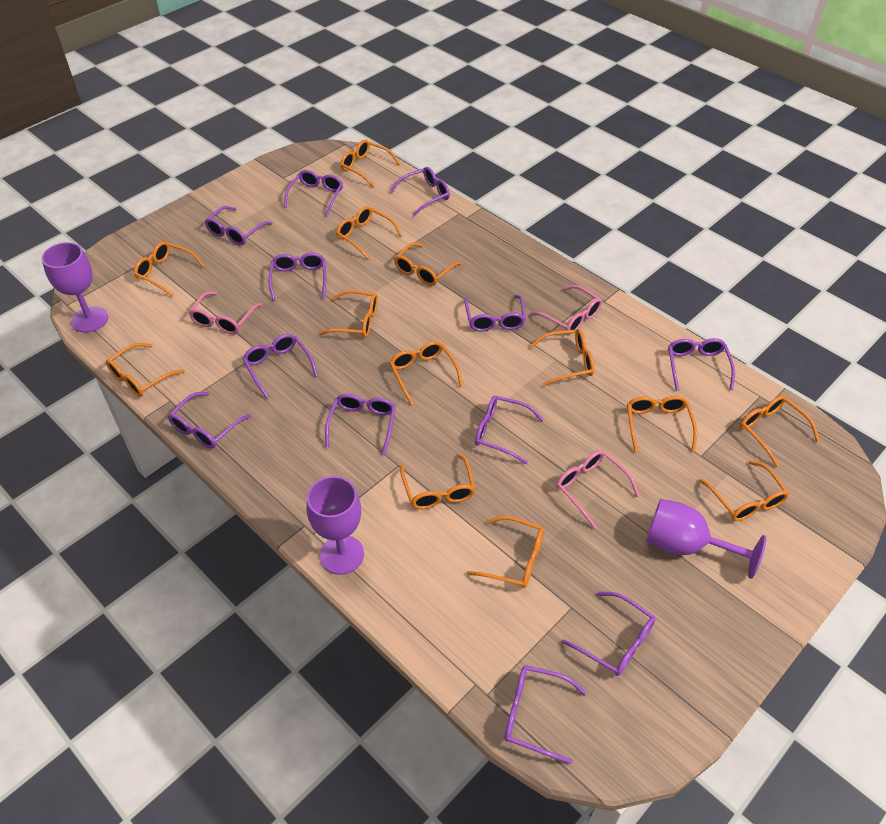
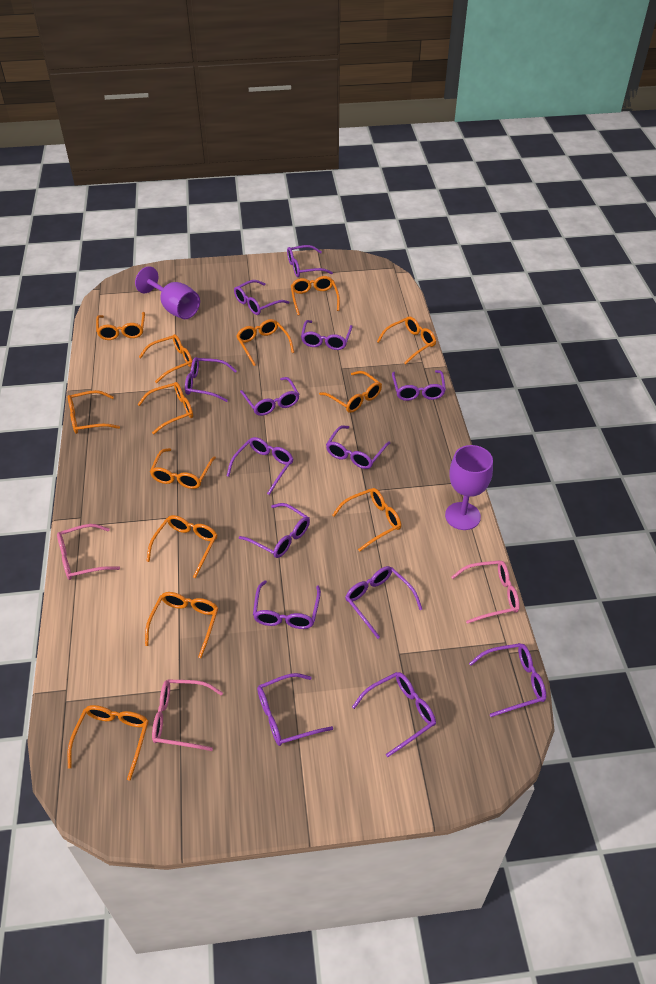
purple glasses: 12 -> 14
purple goblet: 3 -> 2

